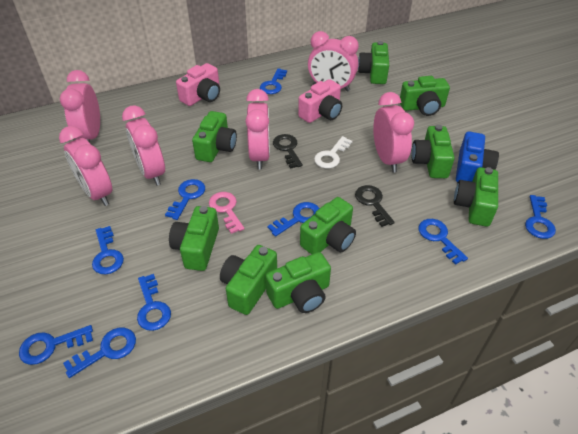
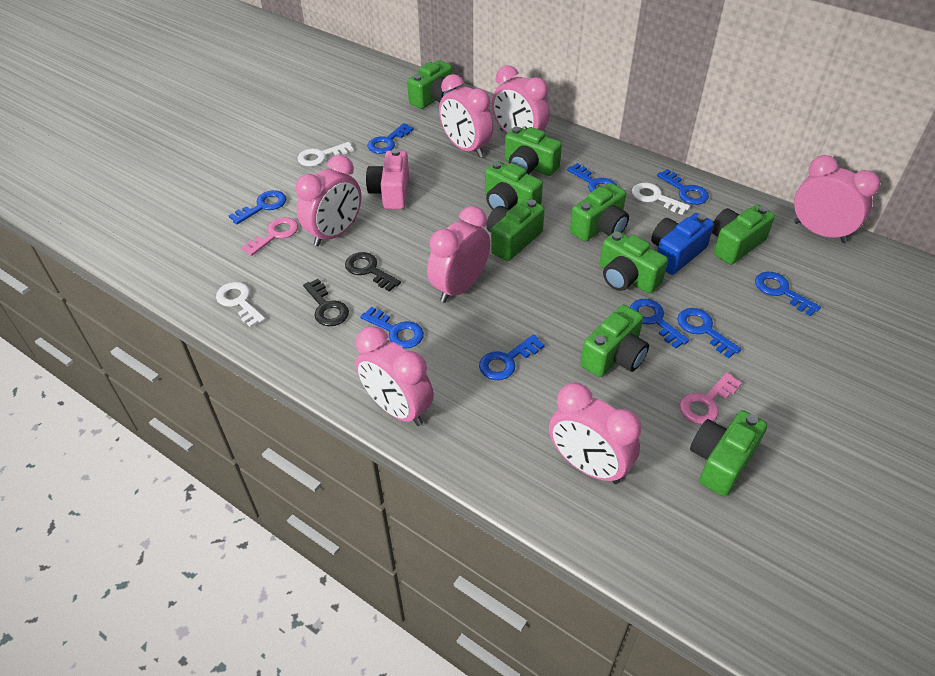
pink camera: 2 -> 1
pink clock: 6 -> 7
pink key: 1 -> 2
white key: 1 -> 3

